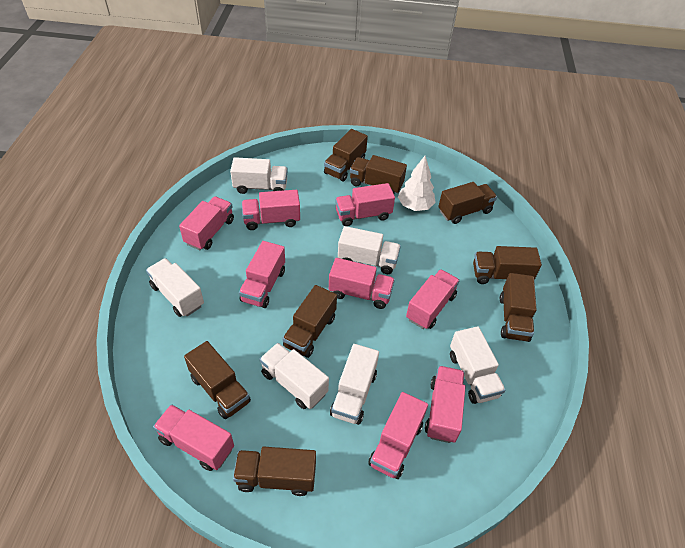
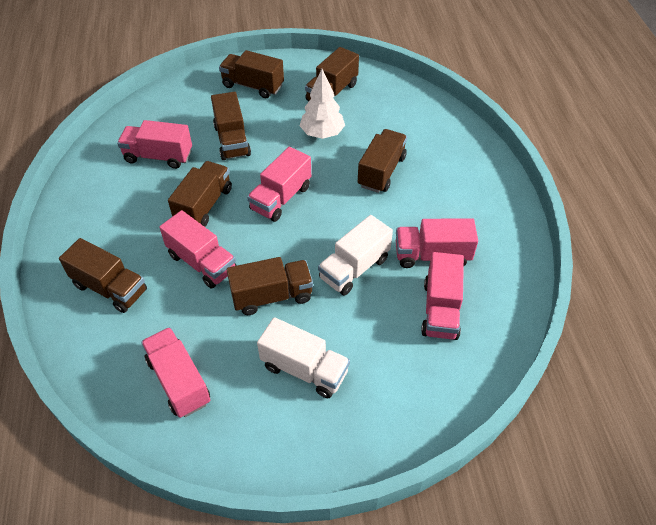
brown truck: 8 -> 7
pink truck: 9 -> 6
white truck: 6 -> 2

